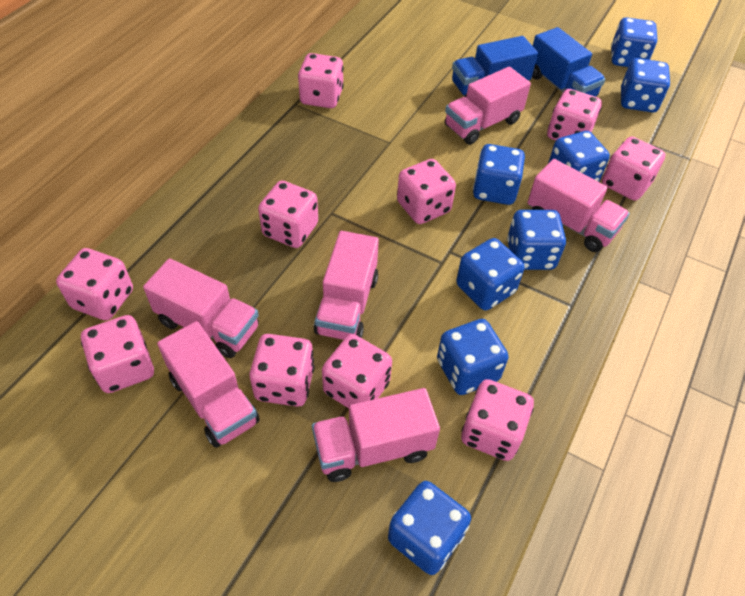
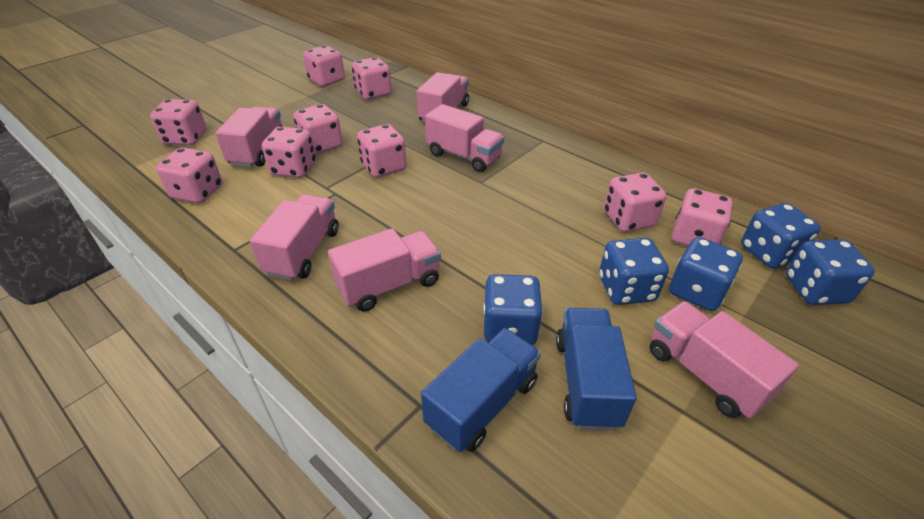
blue dice: 8 -> 5
pink dice: 10 -> 9

